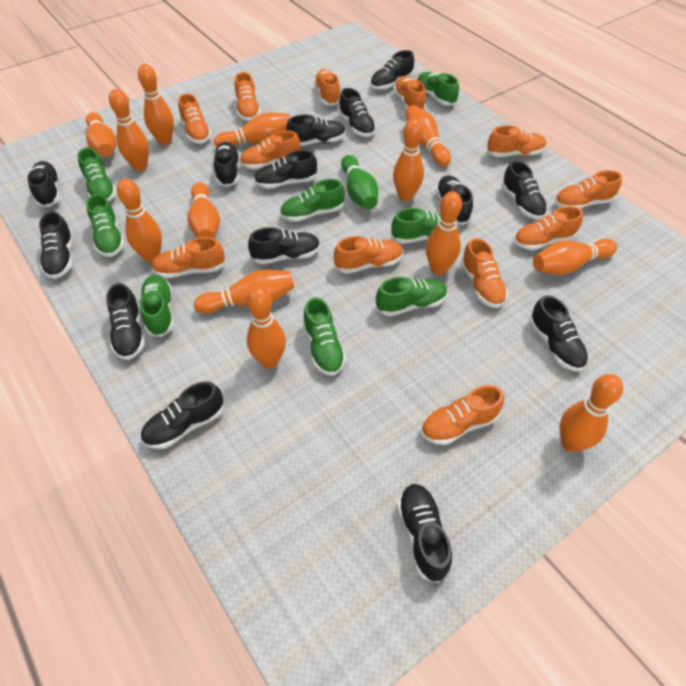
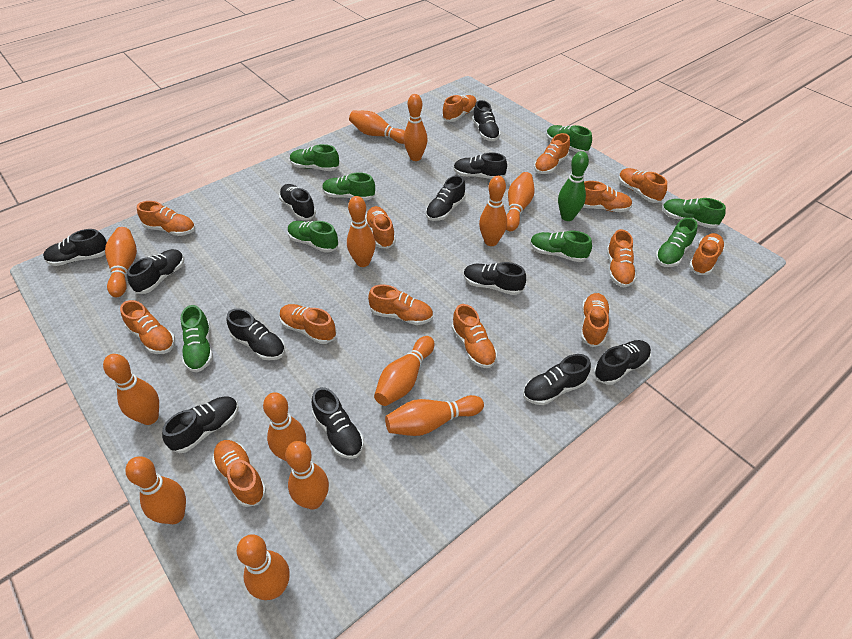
black shoe: 14 -> 12
orange shoe: 12 -> 14

